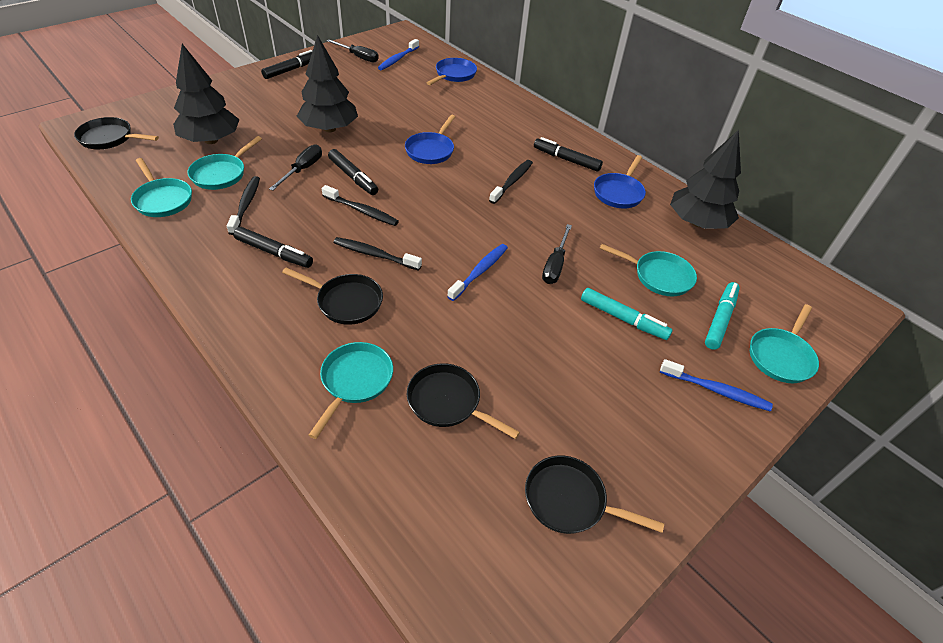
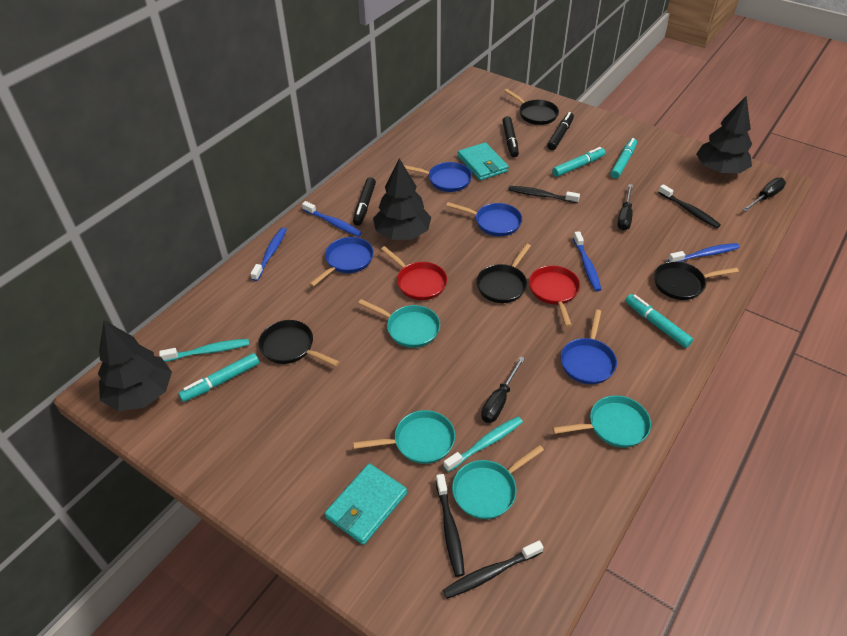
black marker: 4 -> 3
blue pan: 3 -> 4
blue toothbrush: 3 -> 4
red pan: 0 -> 2
turquoise marker: 2 -> 4
turquoise pan: 5 -> 4
turquoise toothbrush: 0 -> 2
turquoise wallet: 0 -> 2

